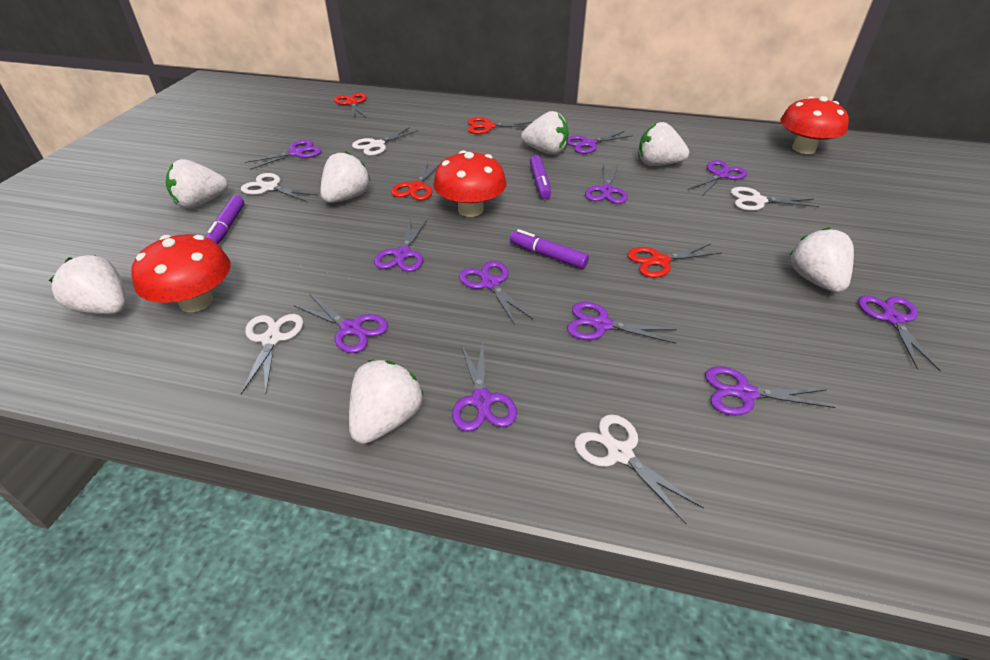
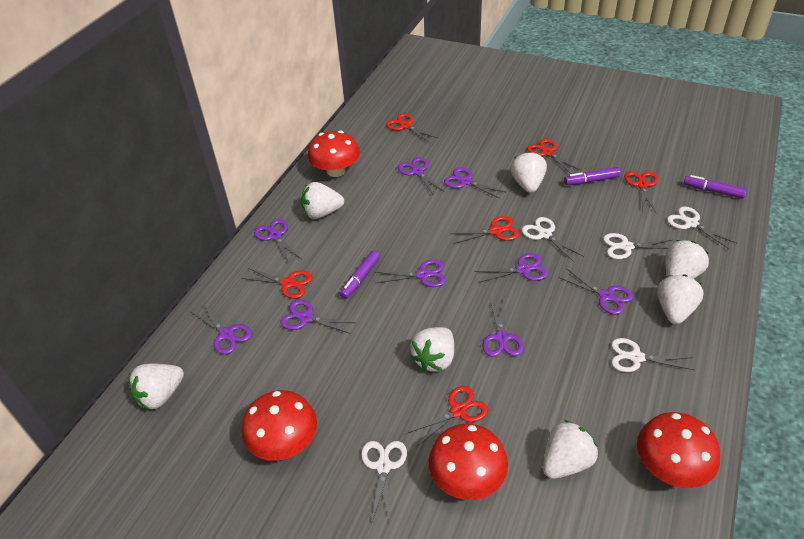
purple scissors: 11 -> 9
red mushroom: 3 -> 4
red scissors: 4 -> 6

